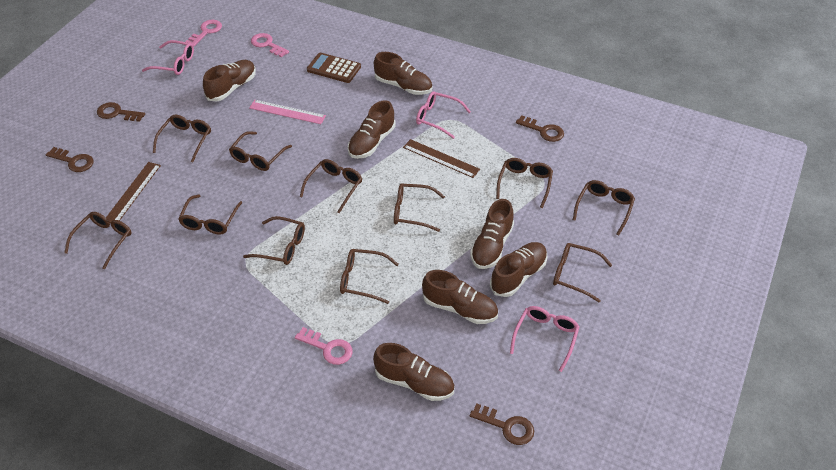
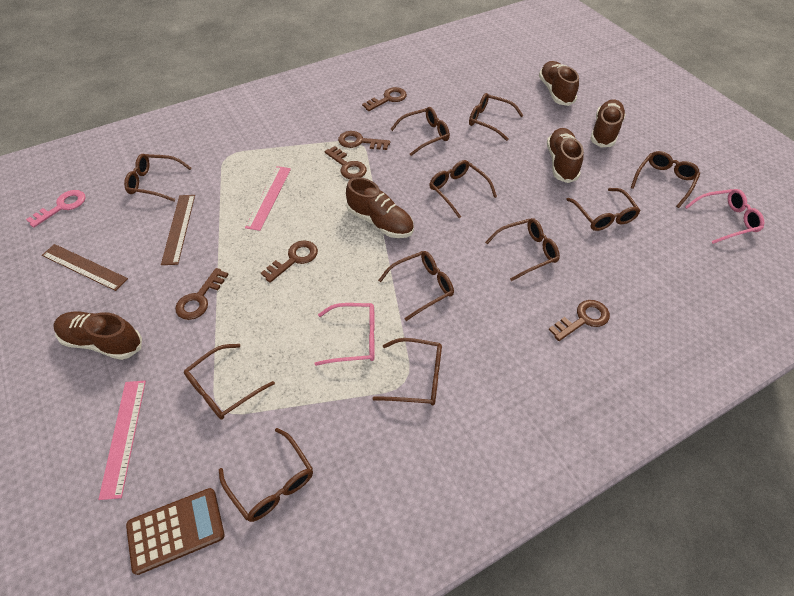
brown key: 4 -> 6
brown shoe: 7 -> 5
pink glasses: 3 -> 2
pink key: 3 -> 1
pink ruler: 1 -> 2

